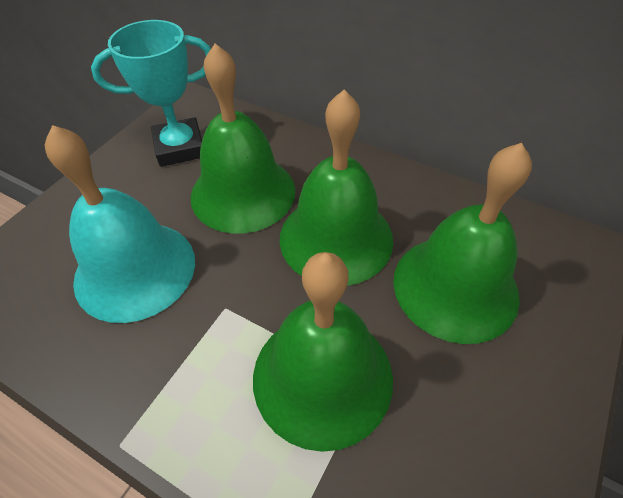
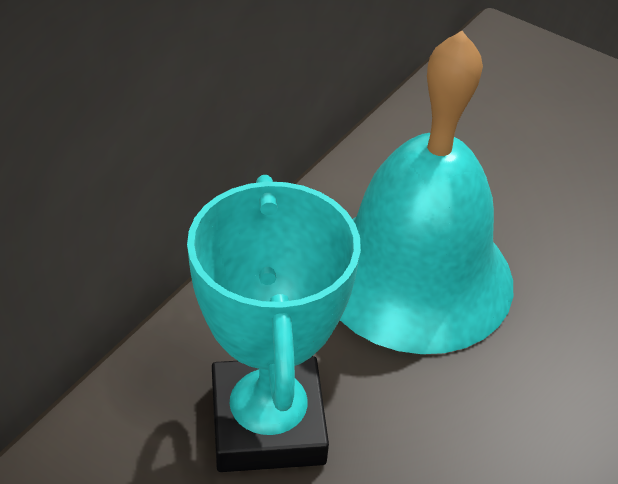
green bell: 4 -> 0

